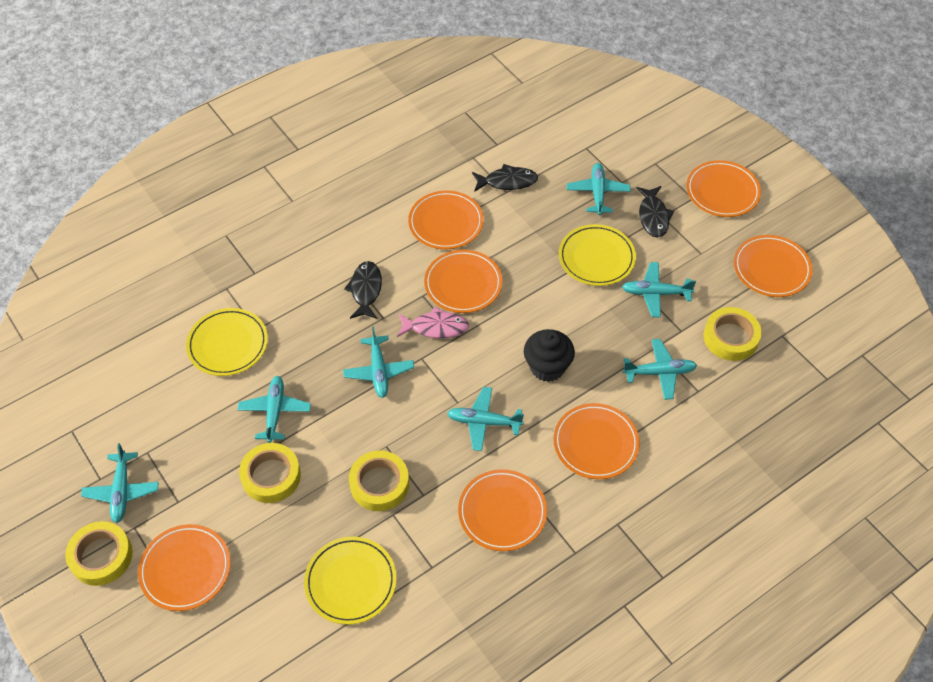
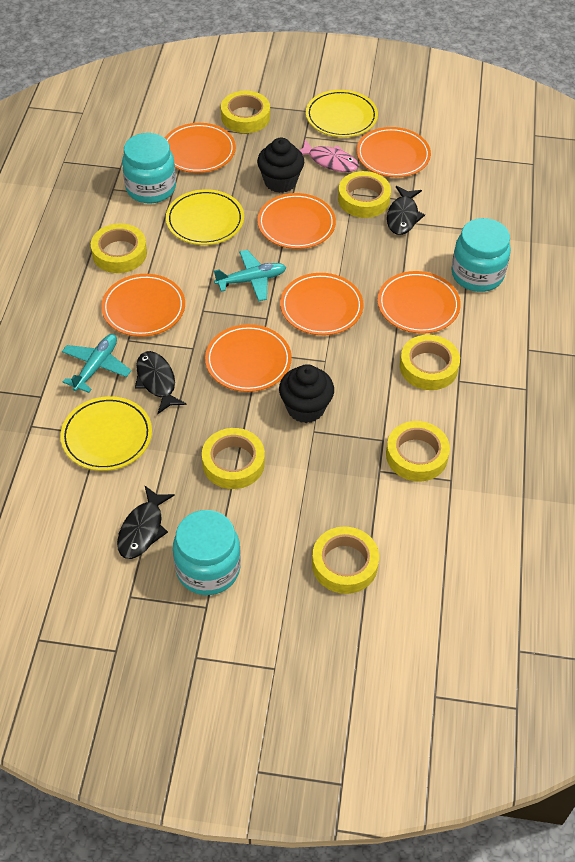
black cupcake: 1 -> 2
turquoise jar: 0 -> 3
turquoise plane: 7 -> 2
yellow tape: 4 -> 7

